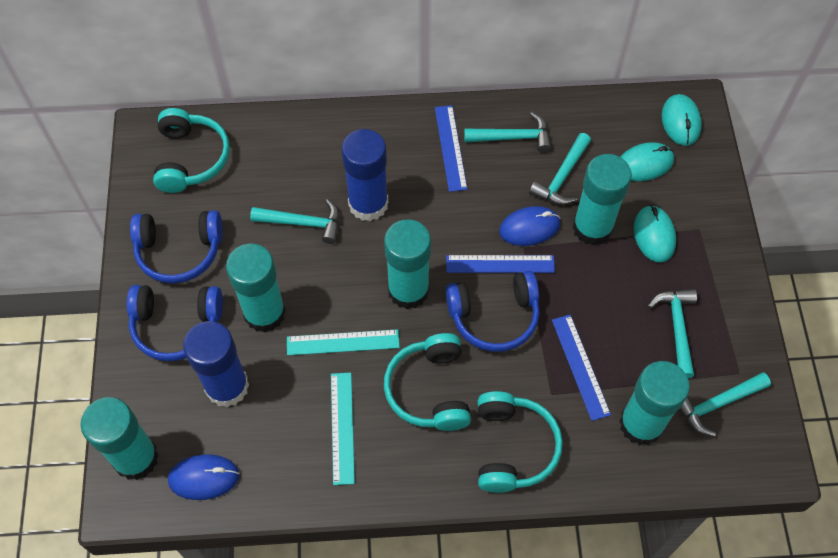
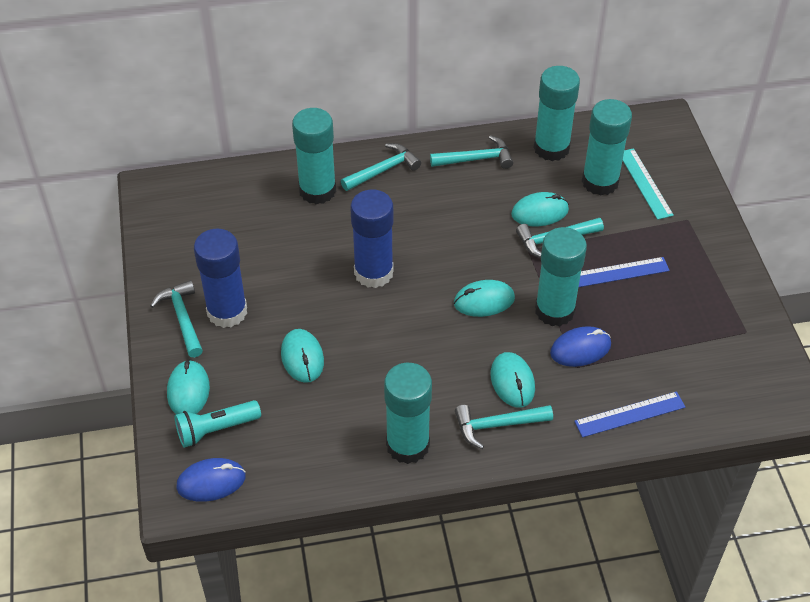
blue headphones: 3 -> 0
blue ruler: 3 -> 2
turquoise flashlight: 0 -> 1
turquoise headphones: 3 -> 0
turquoise mouse: 3 -> 5
turquoise ruler: 2 -> 1

